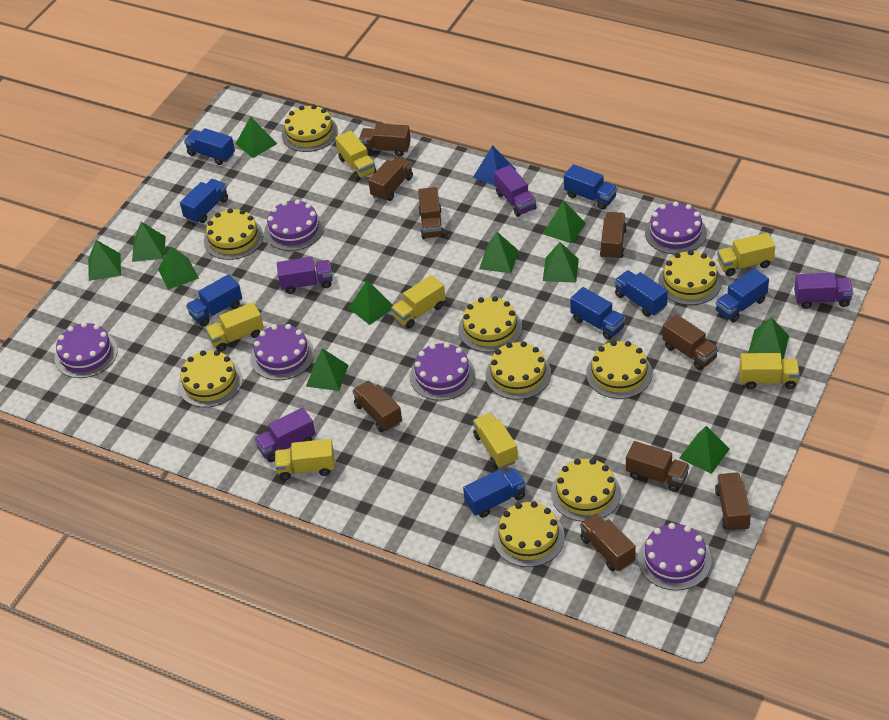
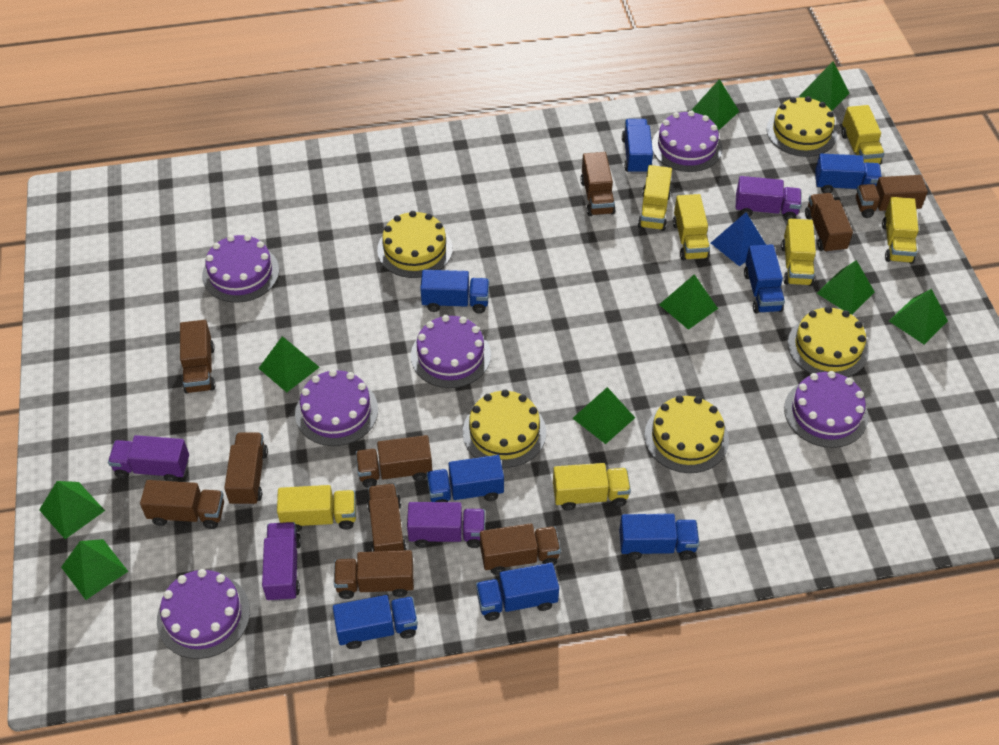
brown truck: 9 -> 10
green pyramid: 11 -> 9
yellow cake: 9 -> 5

